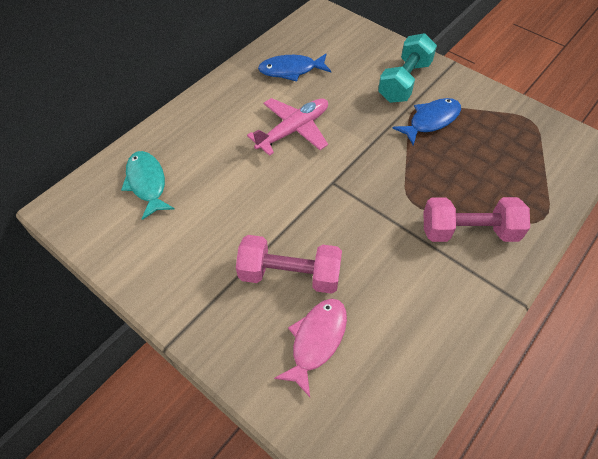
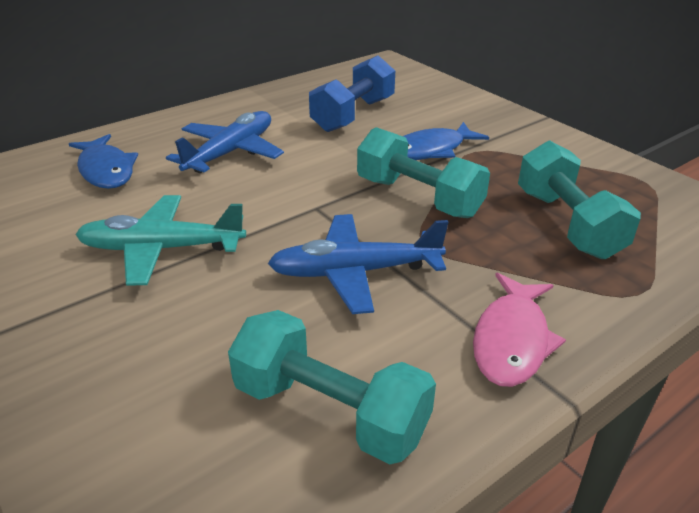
blue dumbbell: 0 -> 1
blue plane: 0 -> 2
pink dumbbell: 2 -> 0
pink plane: 1 -> 0
turquoise dumbbell: 1 -> 3
turquoise fish: 1 -> 0
turquoise plane: 0 -> 1

